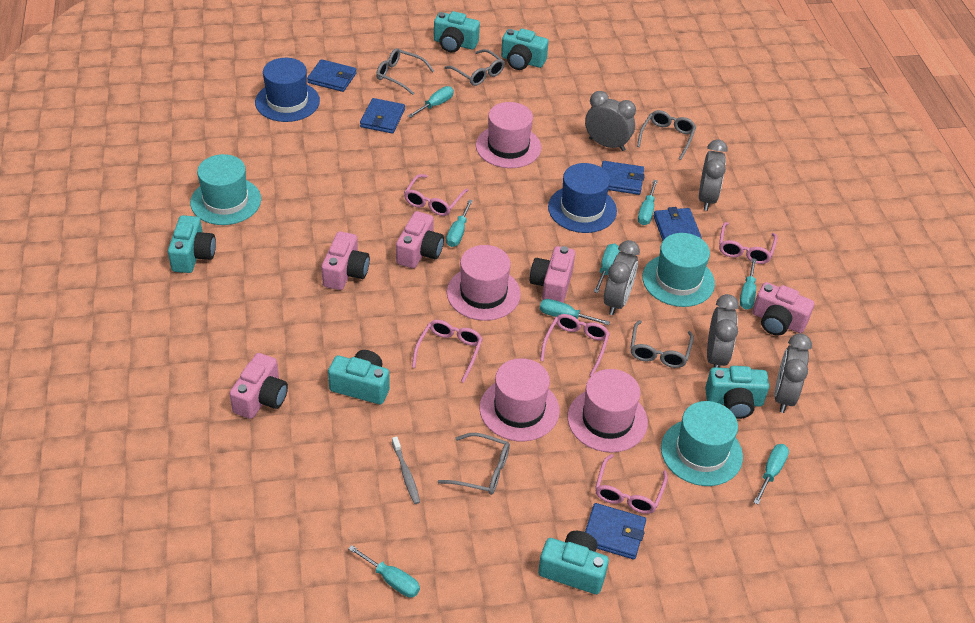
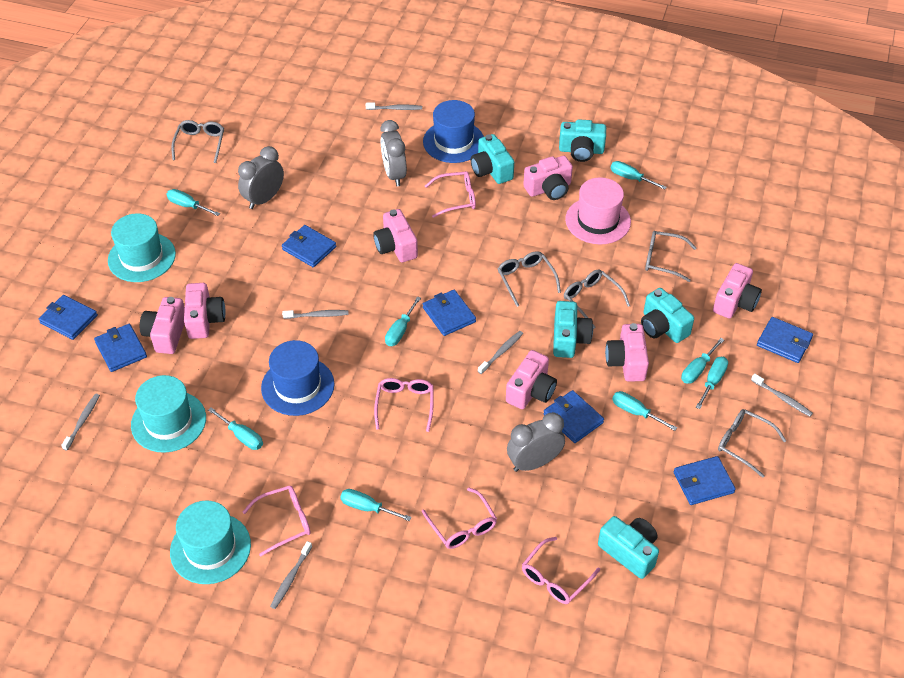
blue wallet: 5 -> 7
grey clock: 5 -> 3
grey toothbrush: 1 -> 6
pink camera: 5 -> 7
pink hat: 4 -> 1
turquoise camera: 6 -> 5

